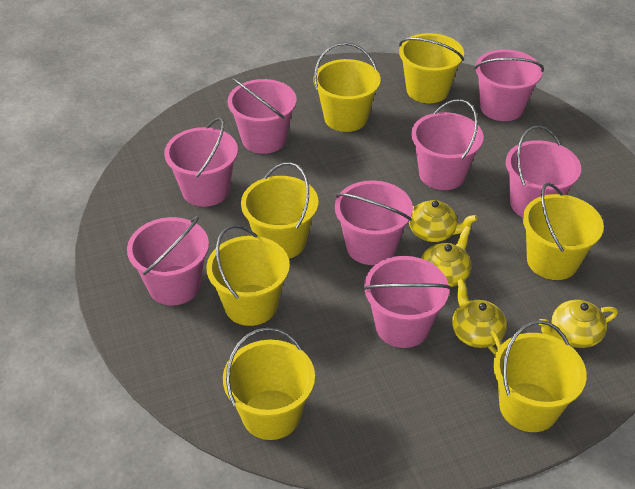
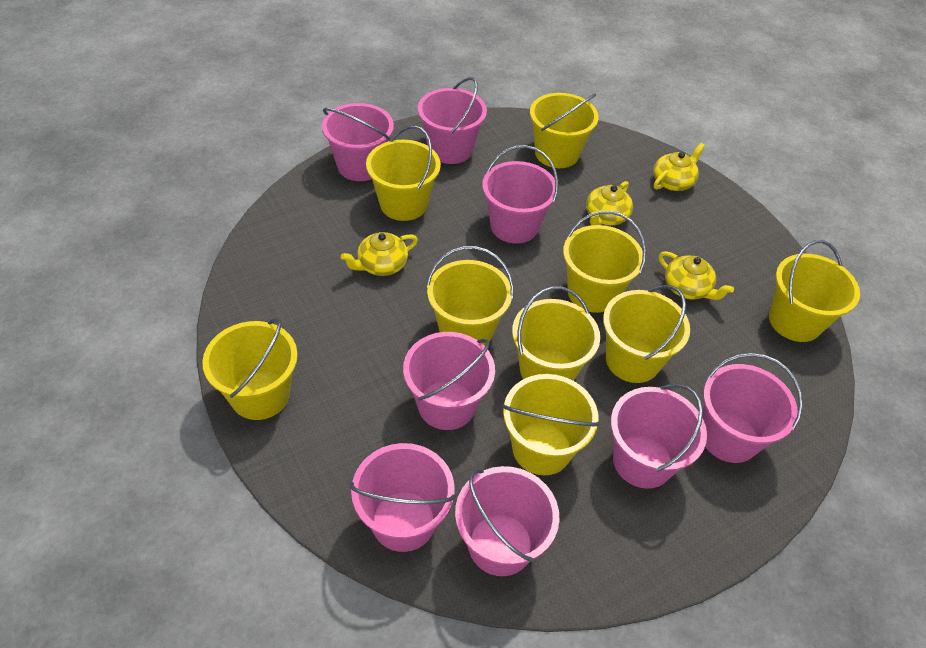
yellow bucket: 7 -> 9

